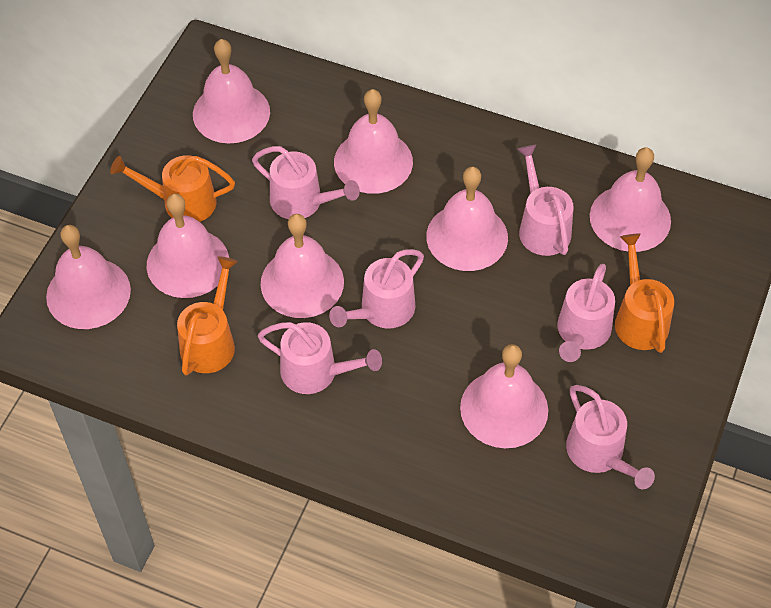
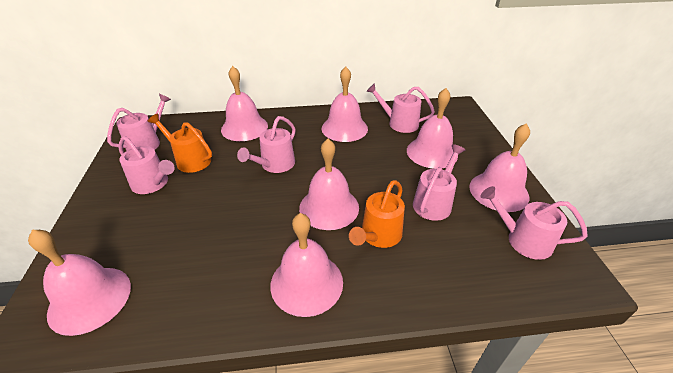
orange watering can: 3 -> 2
pink bell: 8 -> 7

